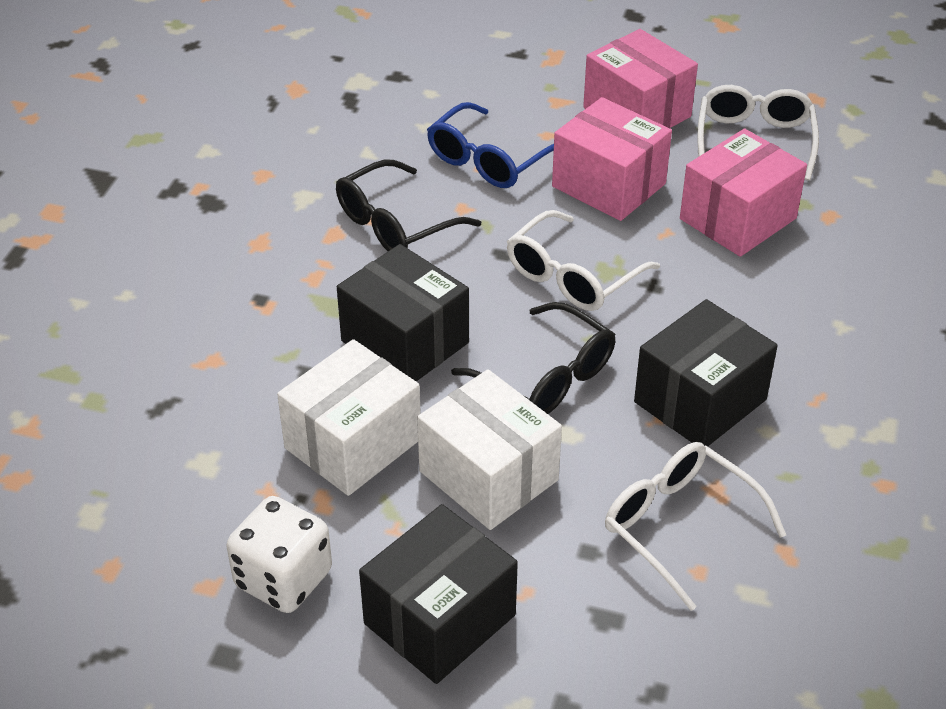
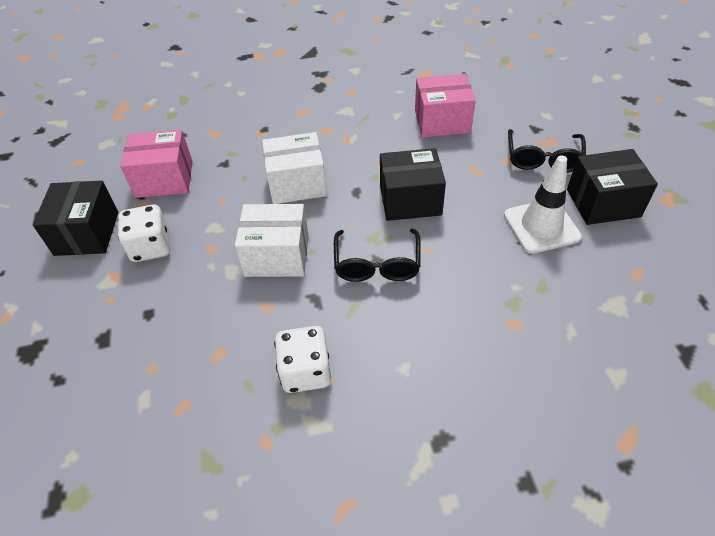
blue glasses: 1 -> 0
pink box: 3 -> 2
white dice: 1 -> 2
white glasses: 3 -> 0
white traffic cone: 0 -> 1

